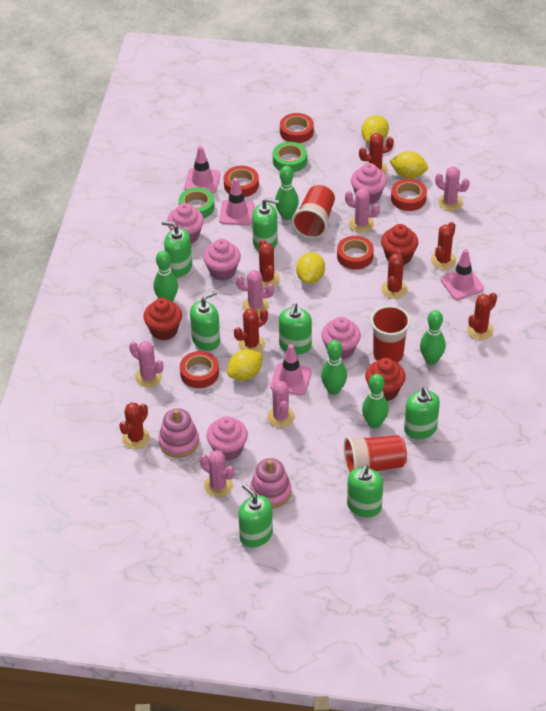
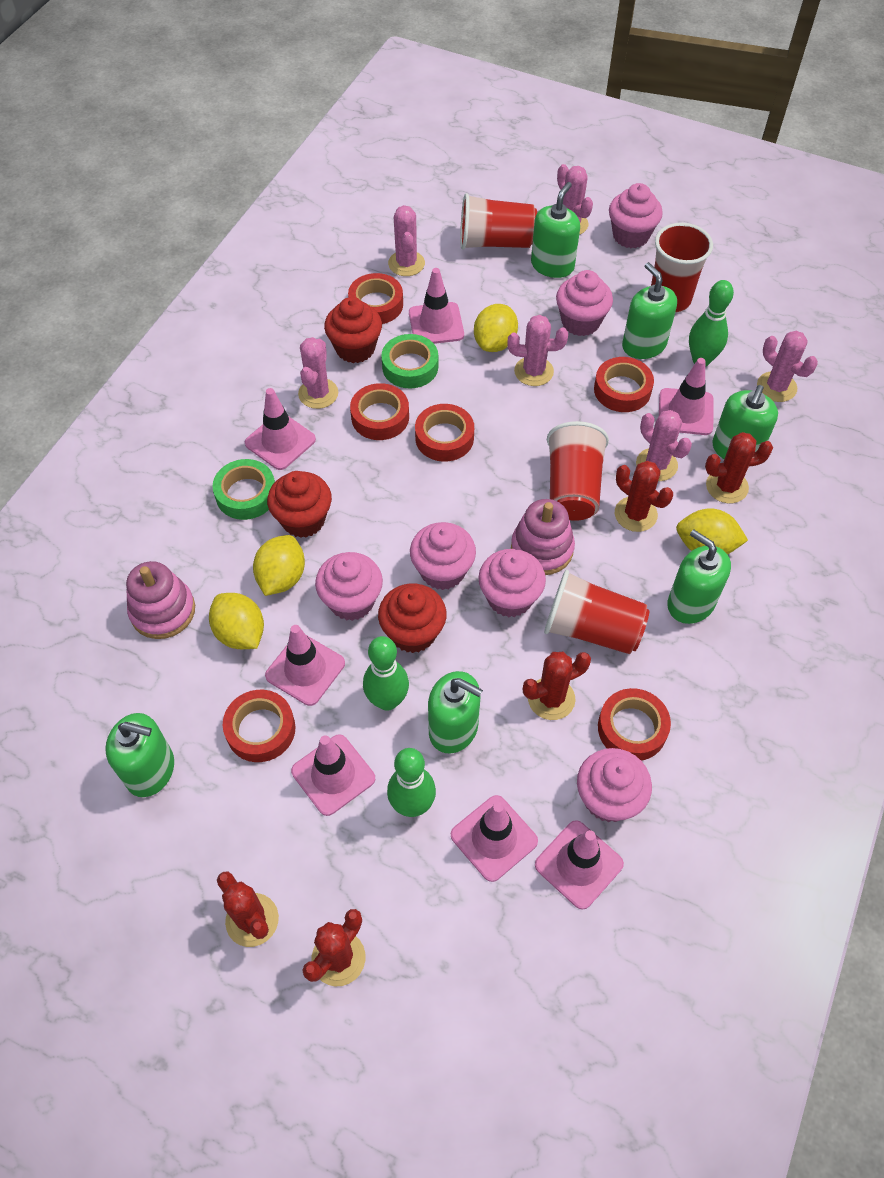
green bowling pin: 5 -> 3
green soap dispenser: 7 -> 6
pink cupcake: 5 -> 6
pink traffic cone: 4 -> 7
red cactus: 7 -> 5
red cup: 3 -> 4
red tape: 5 -> 6

